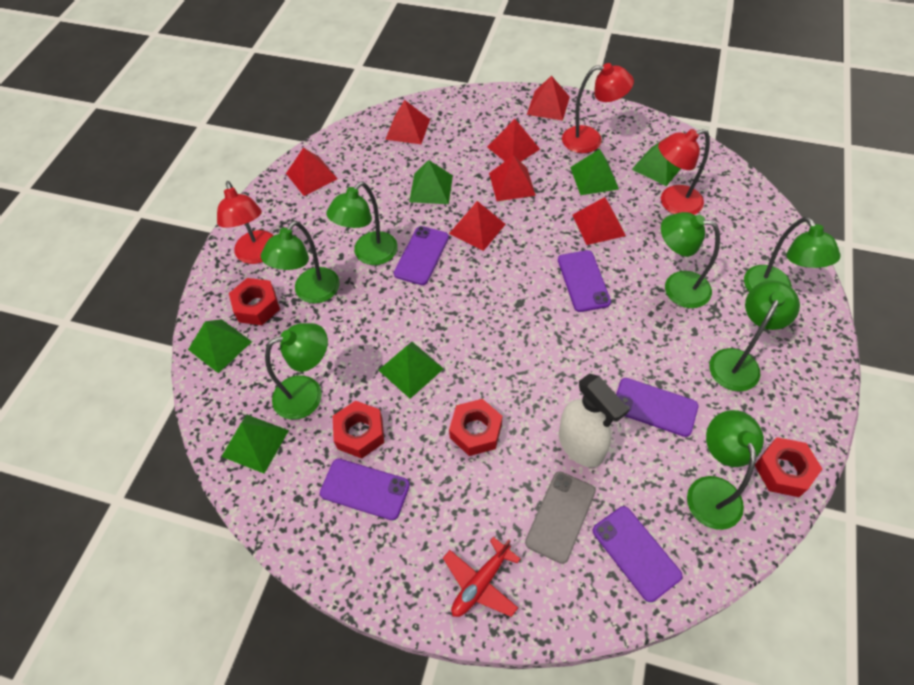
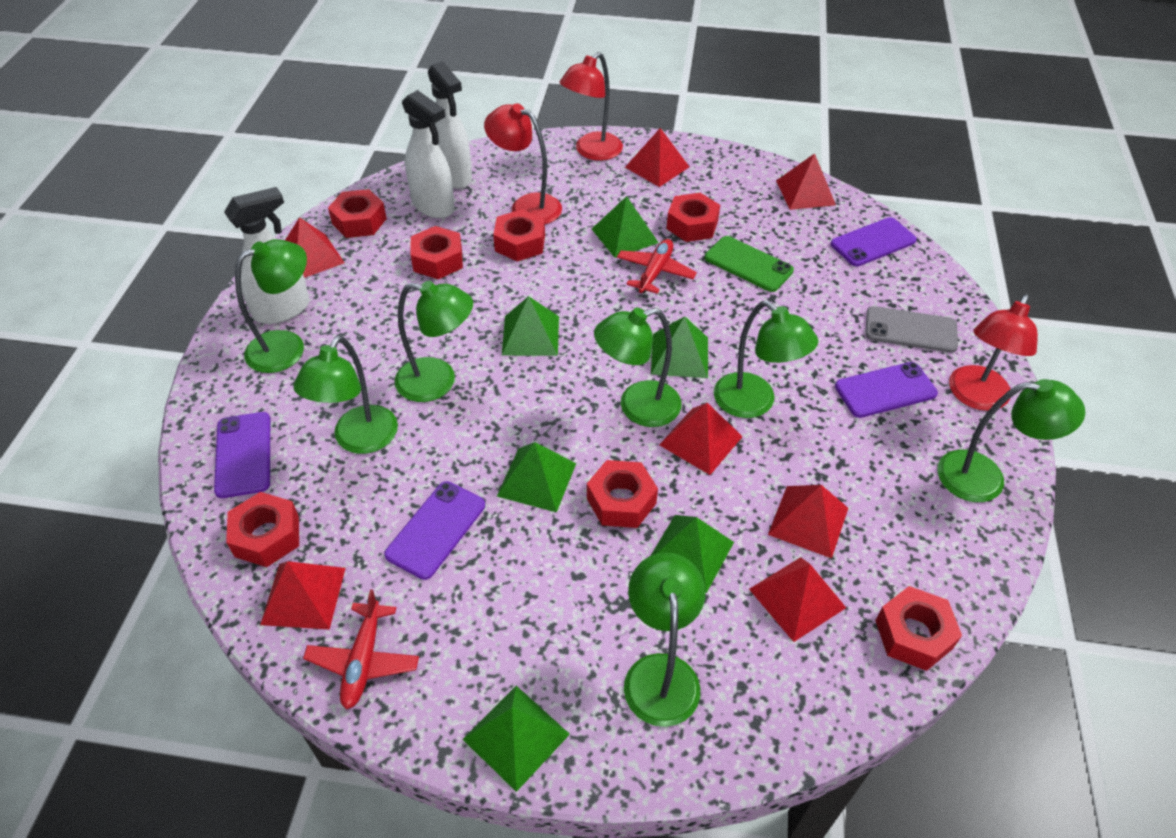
green phone: 0 -> 1
purple phone: 5 -> 4
red nut: 4 -> 7
red plane: 1 -> 2
white spray bottle: 1 -> 3

